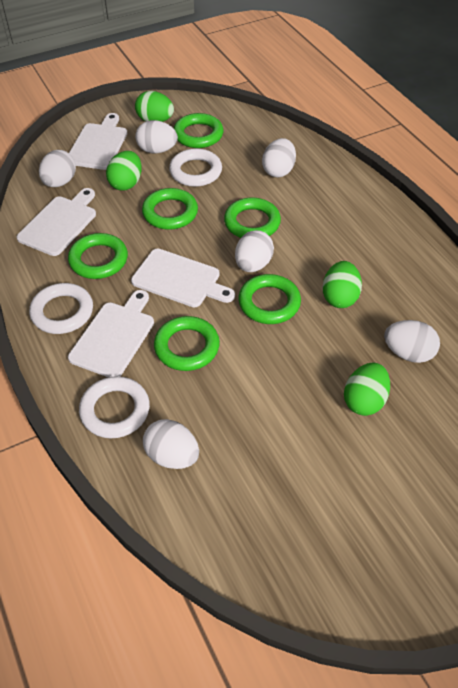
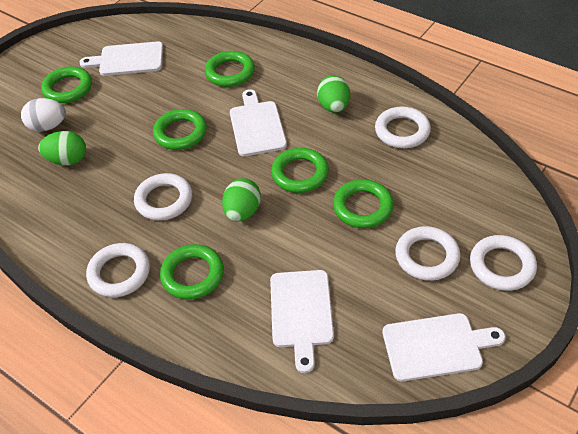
green egg: 4 -> 3
white egg: 6 -> 1
white ring: 3 -> 5

